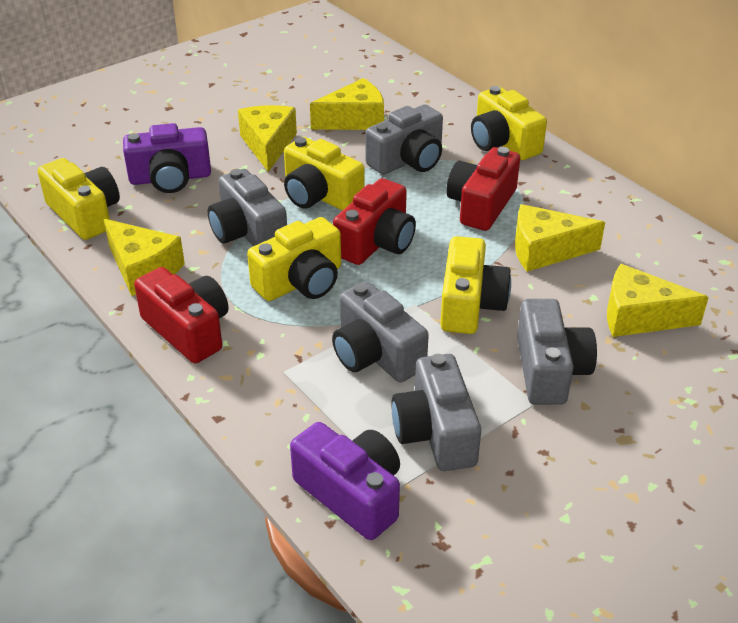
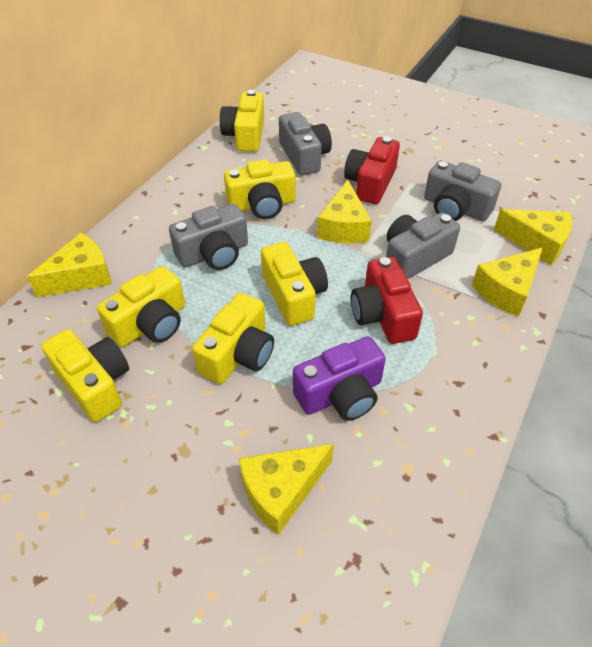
grey camera: 5 -> 4
purple camera: 2 -> 1
red camera: 3 -> 2
yellow camera: 5 -> 6

